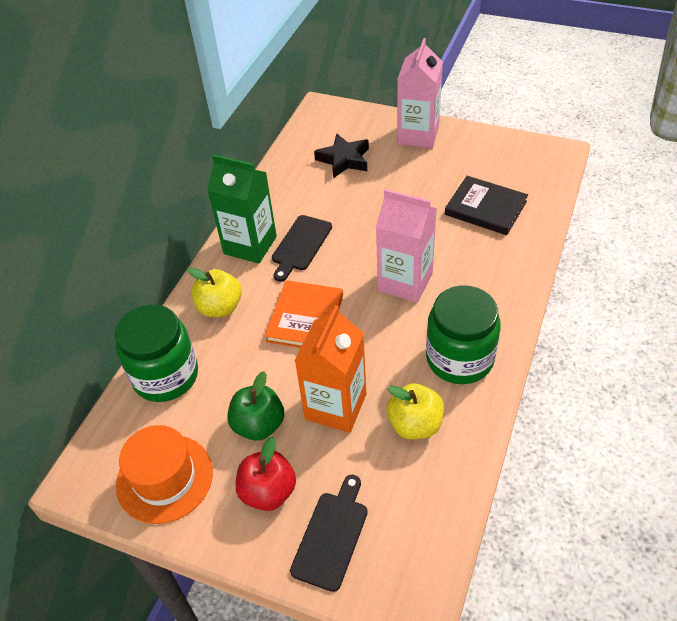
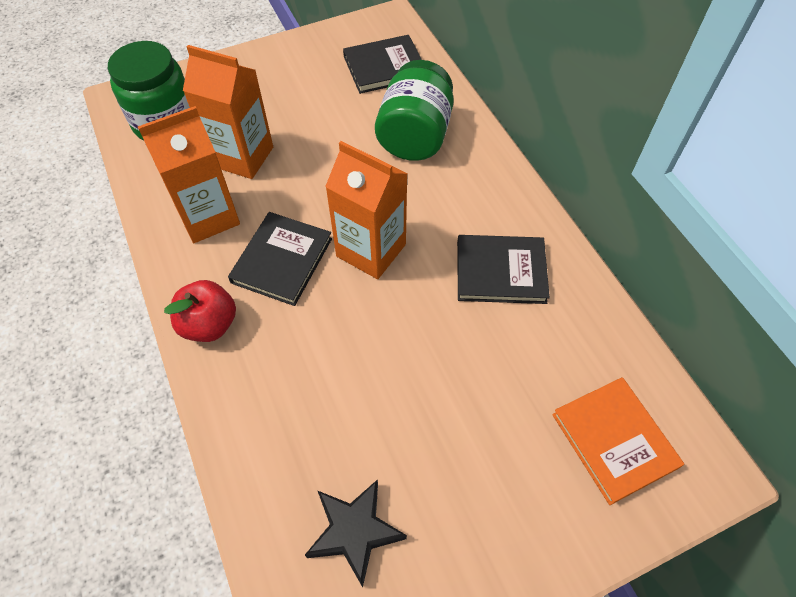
black book: 1 -> 3
black cutting board: 2 -> 0
green apple: 1 -> 0
green carton: 1 -> 0
orange carton: 1 -> 3
orange hat: 1 -> 0
pink carton: 2 -> 0
yellow apple: 2 -> 0

